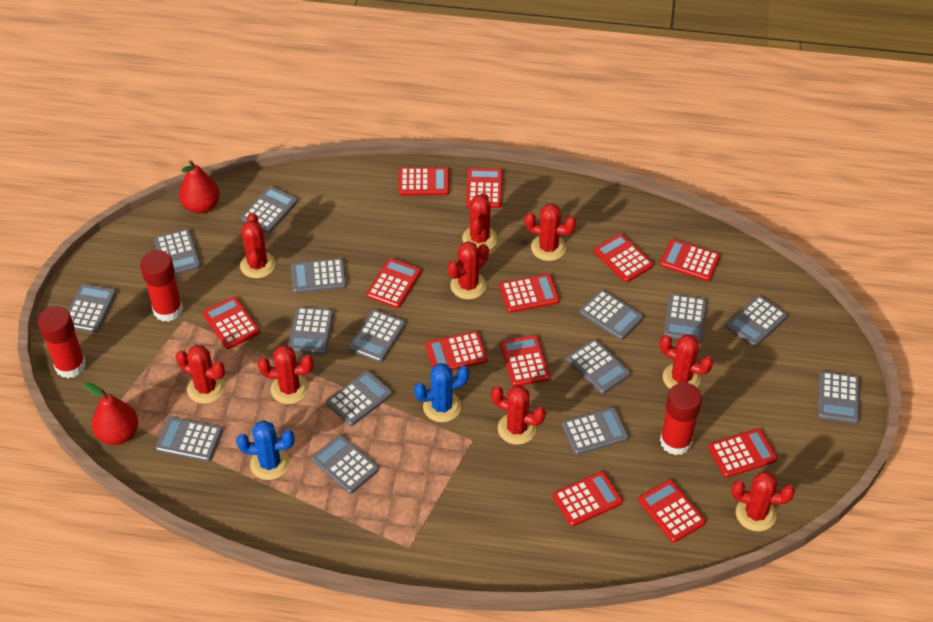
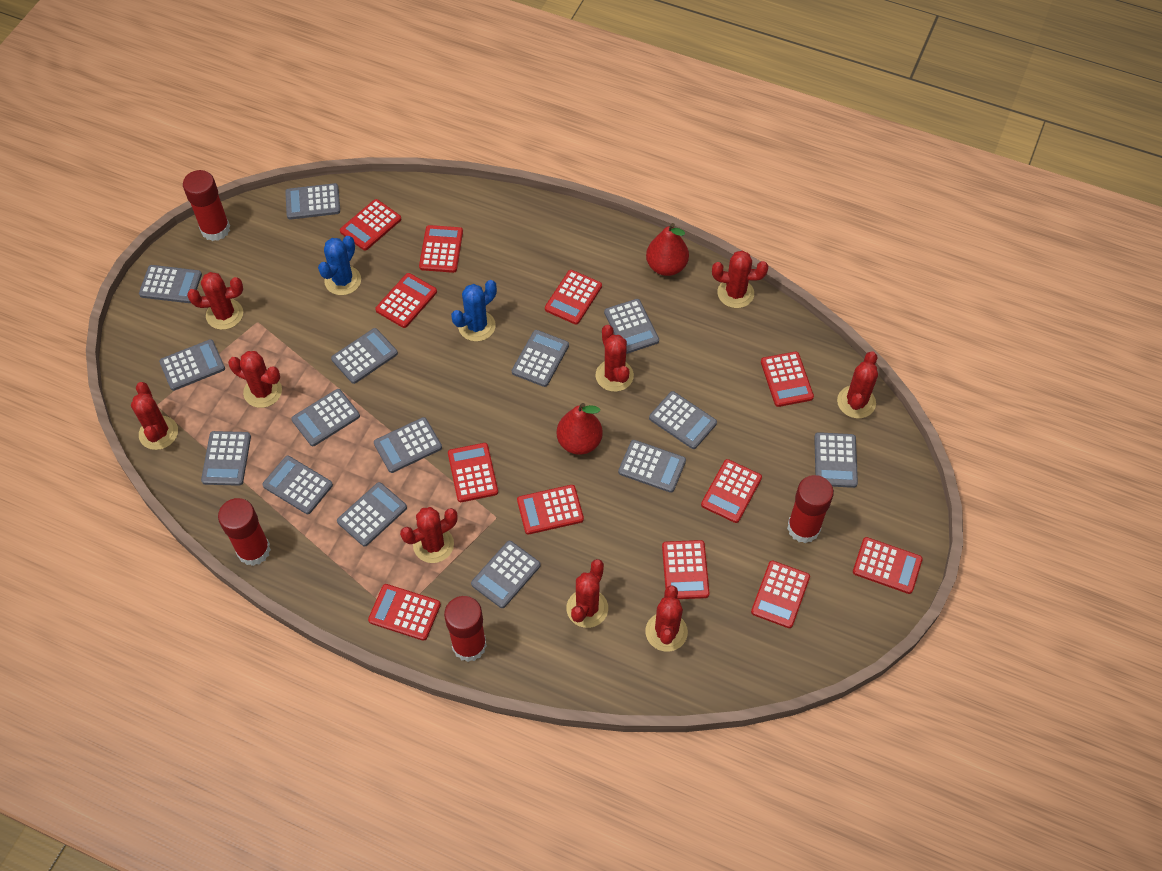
red glue stick: 3 -> 4

